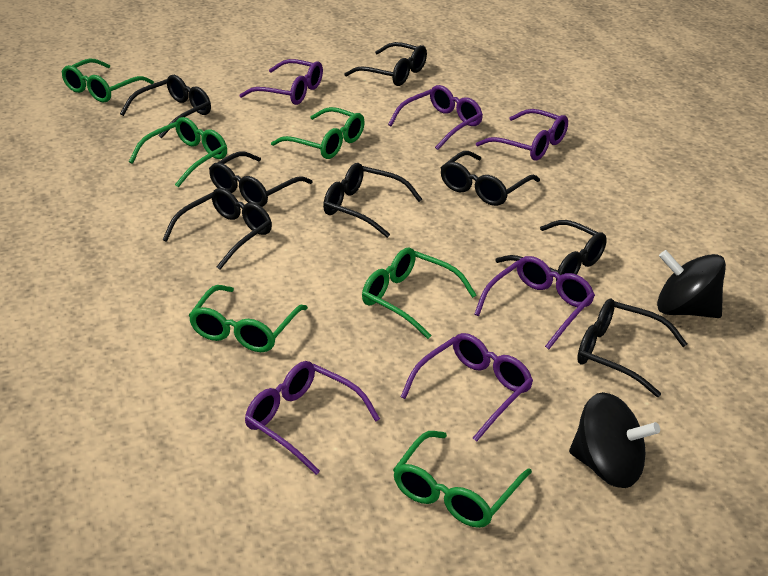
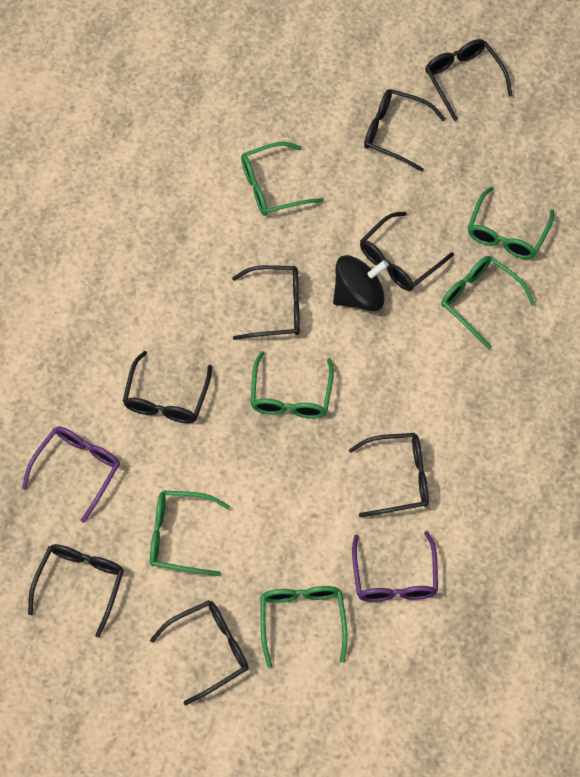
black spinning top: 2 -> 1
purple glasses: 6 -> 2

